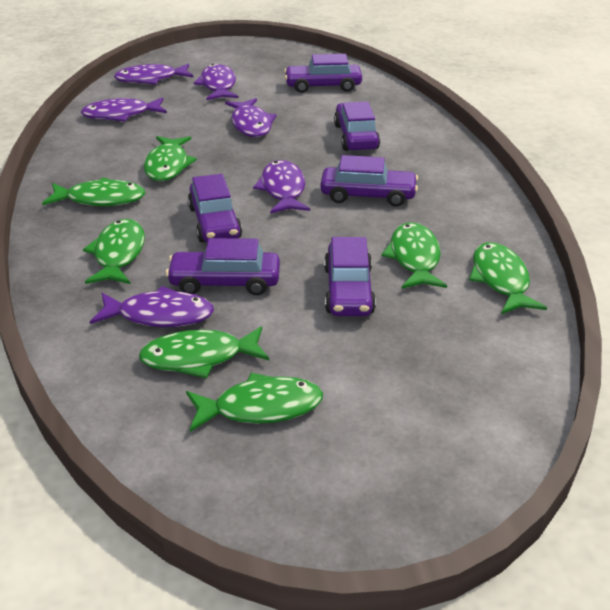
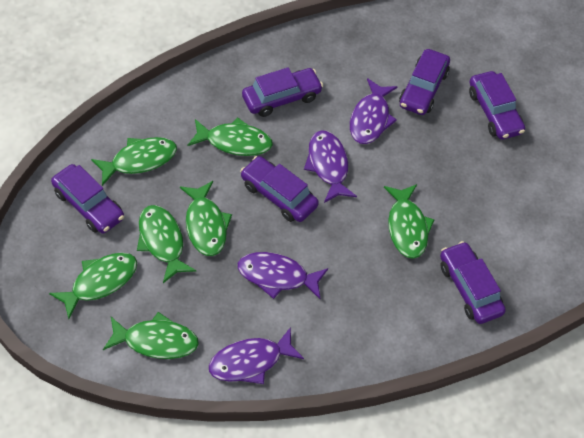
purple fish: 6 -> 4

